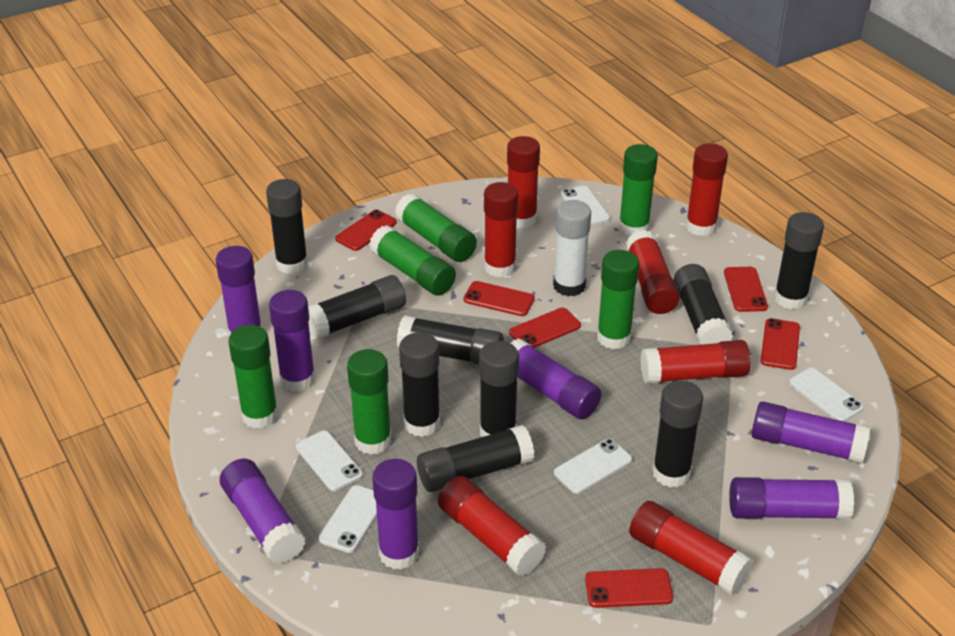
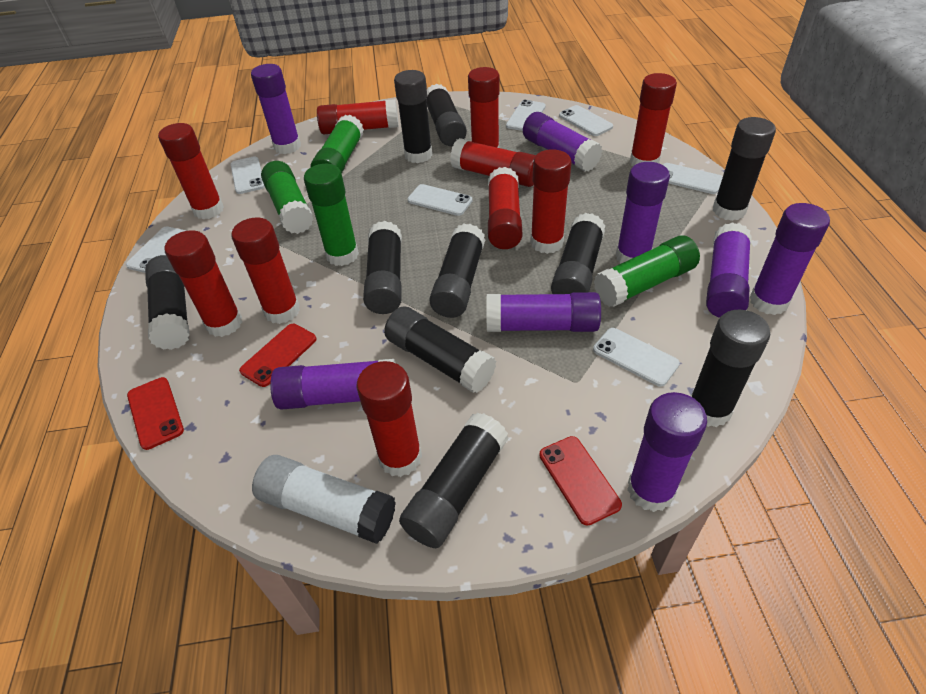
black glue stick: 9 -> 10
green glue stick: 6 -> 4
purple glue stick: 7 -> 8
red glue stick: 7 -> 10
red phone: 6 -> 3
white phone: 5 -> 7

